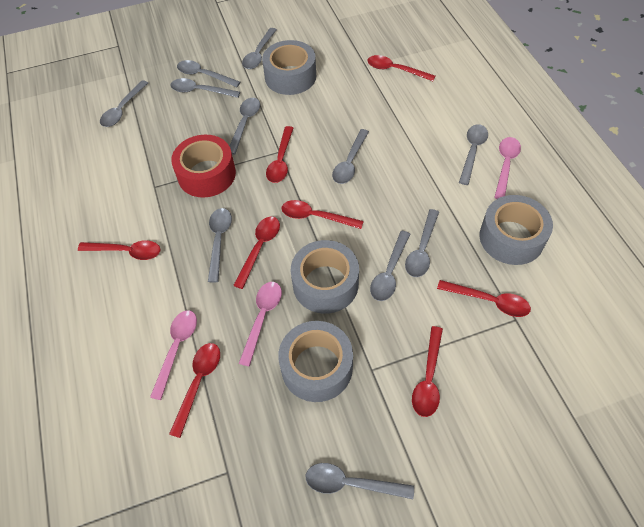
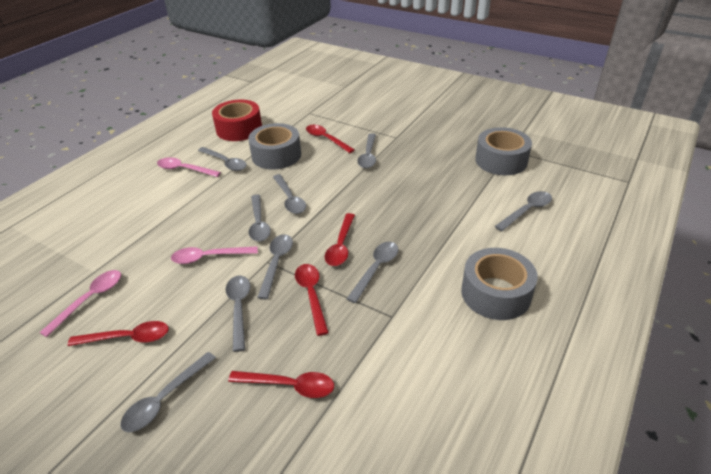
grey spoon: 11 -> 9
grey tape: 4 -> 3
red spoon: 8 -> 5

